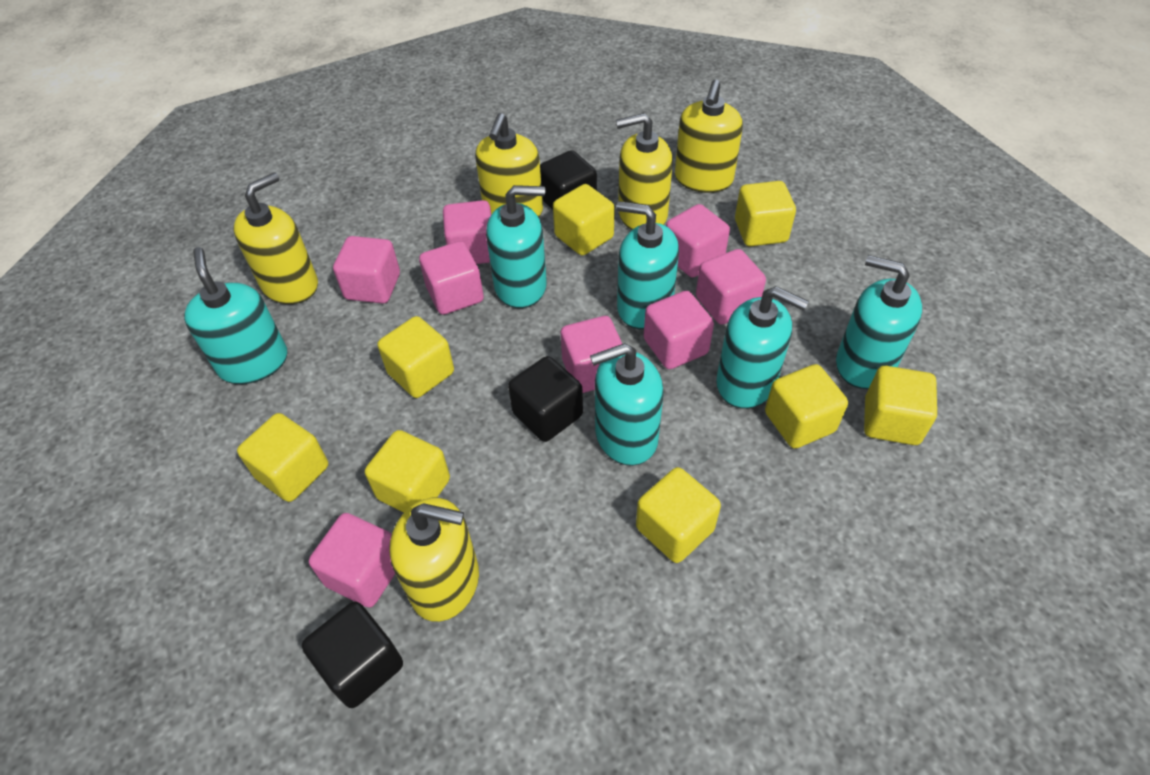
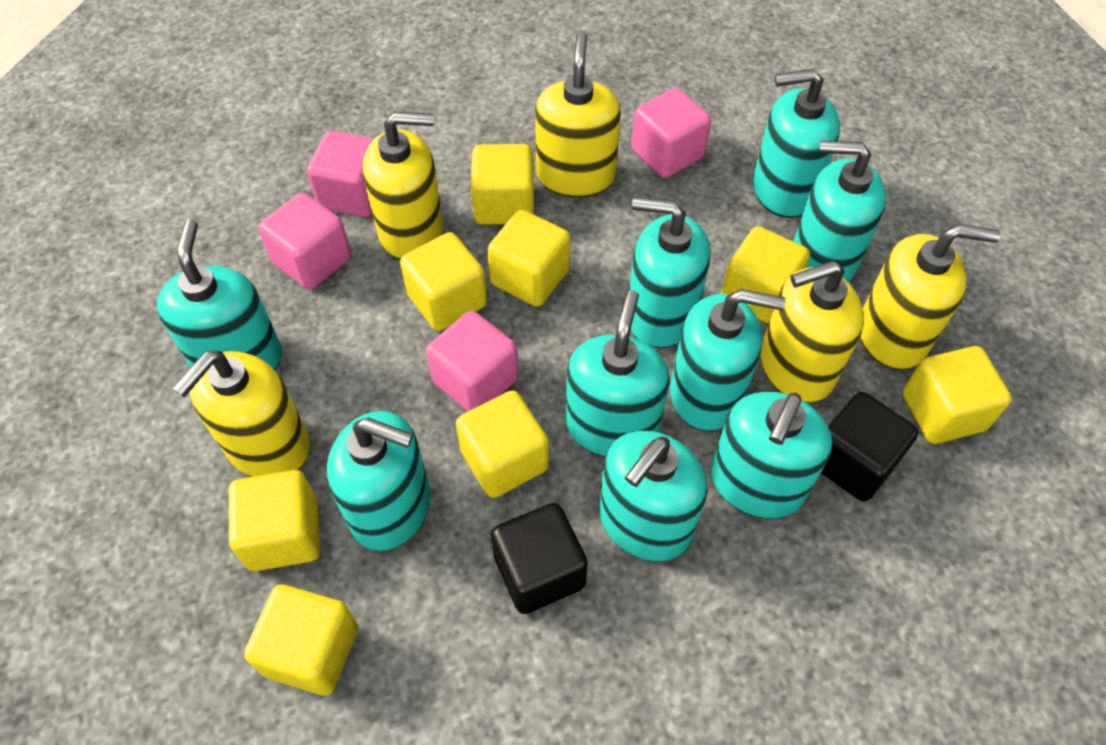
black cube: 3 -> 2
pink cube: 8 -> 4
turquoise soap dispenser: 6 -> 9

